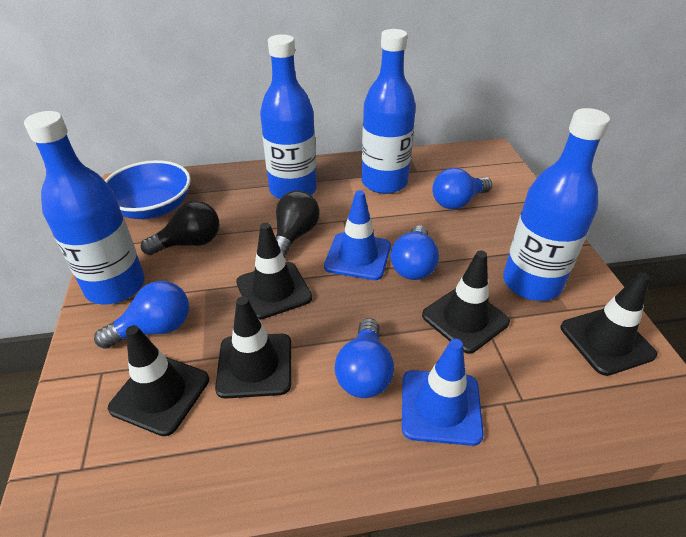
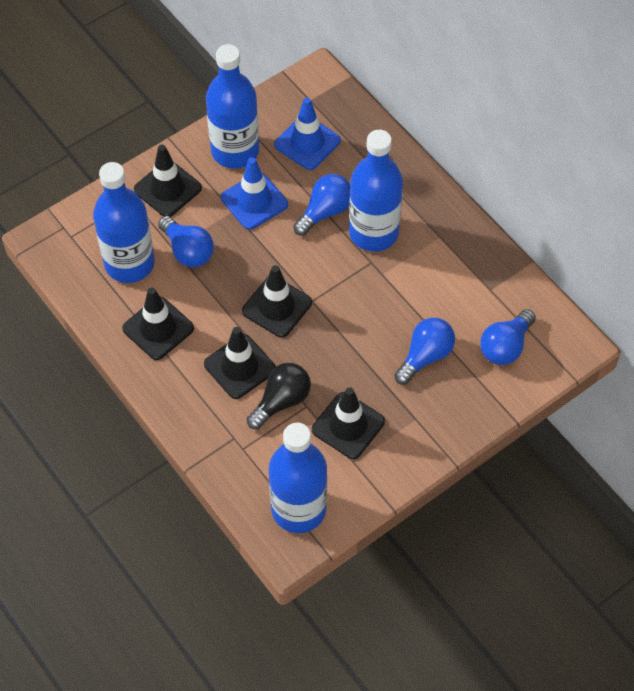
black light bulb: 2 -> 1
blue bowl: 1 -> 0

